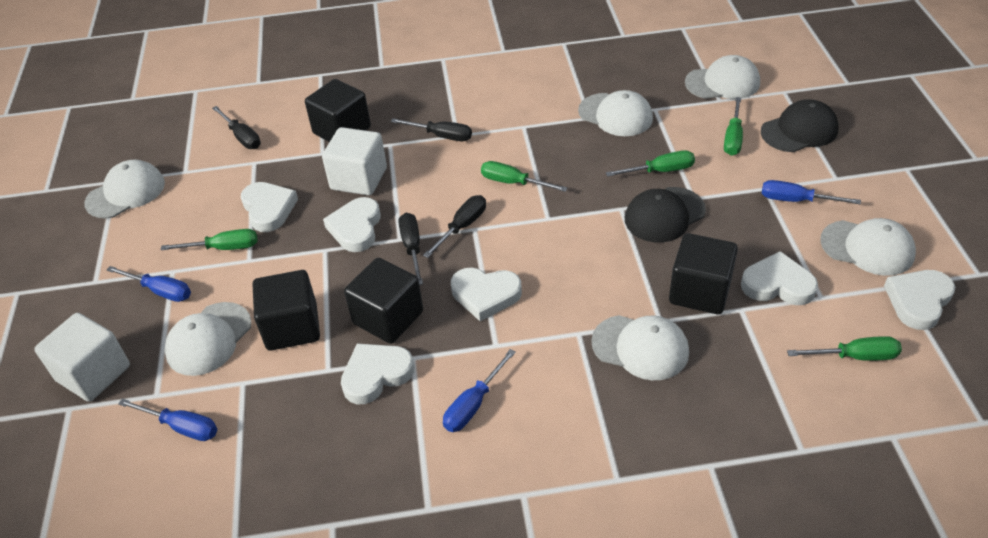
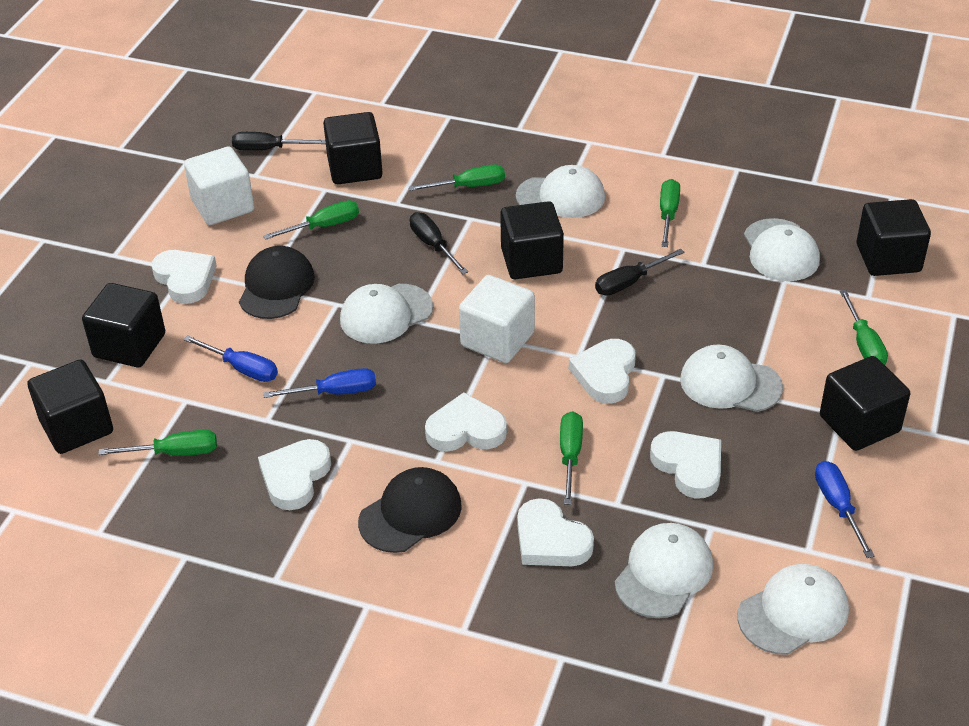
black cube: 4 -> 6
black screwdriver: 4 -> 3
blue screwdriver: 4 -> 3
green screwdriver: 5 -> 6

